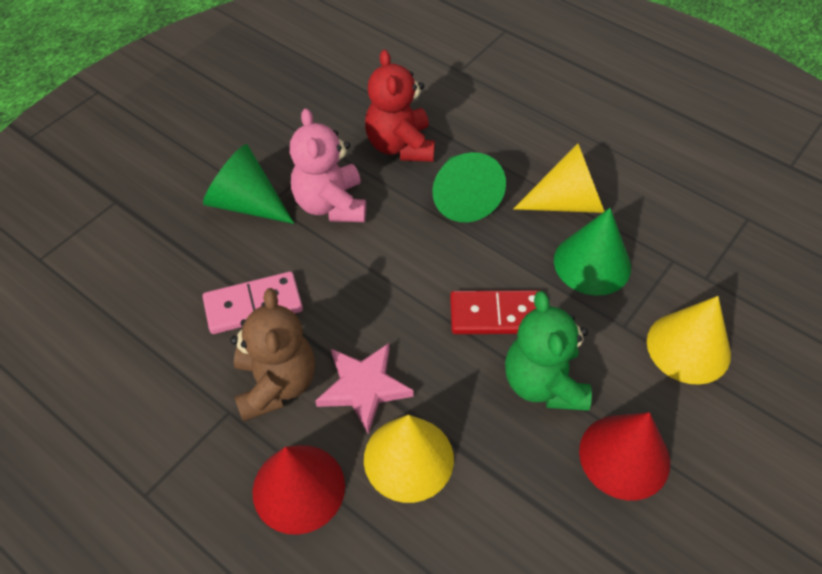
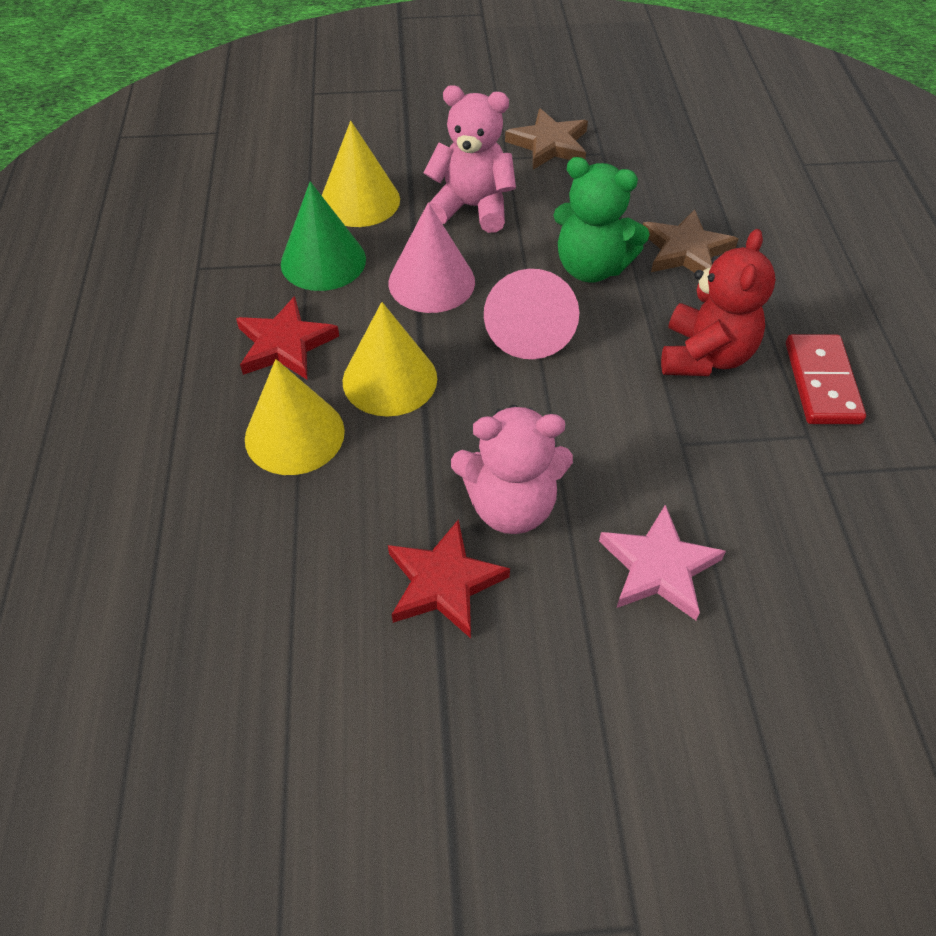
brown star: 0 -> 2
brown teddy bear: 1 -> 0
green cone: 3 -> 1
pink cone: 0 -> 2
pink domino: 1 -> 0
pink teddy bear: 1 -> 2
red cone: 2 -> 0
red star: 0 -> 2

